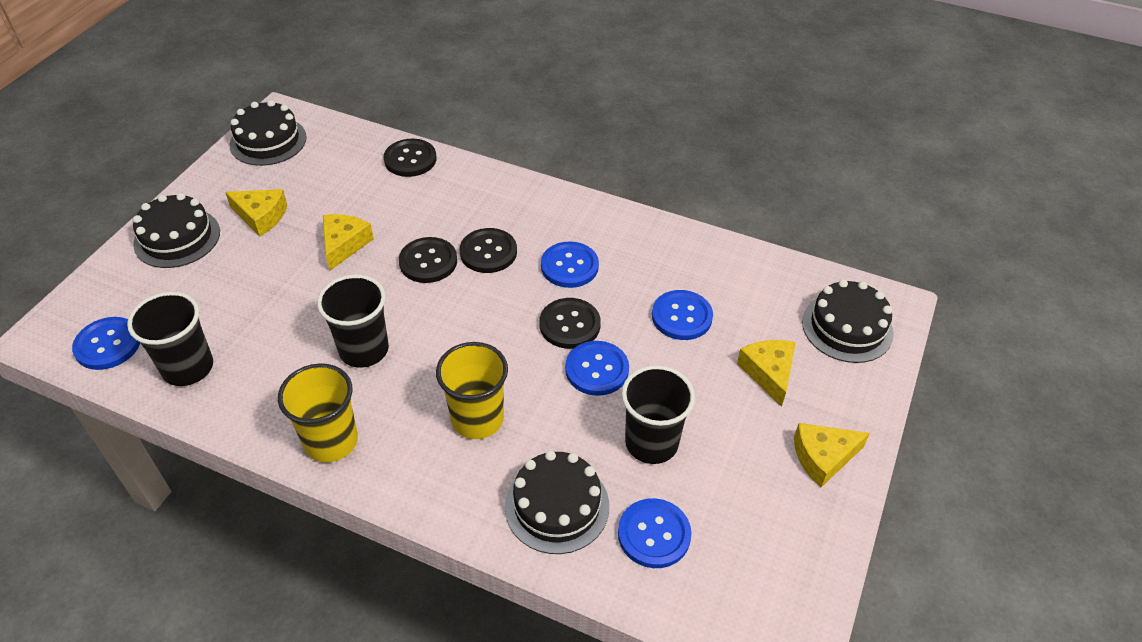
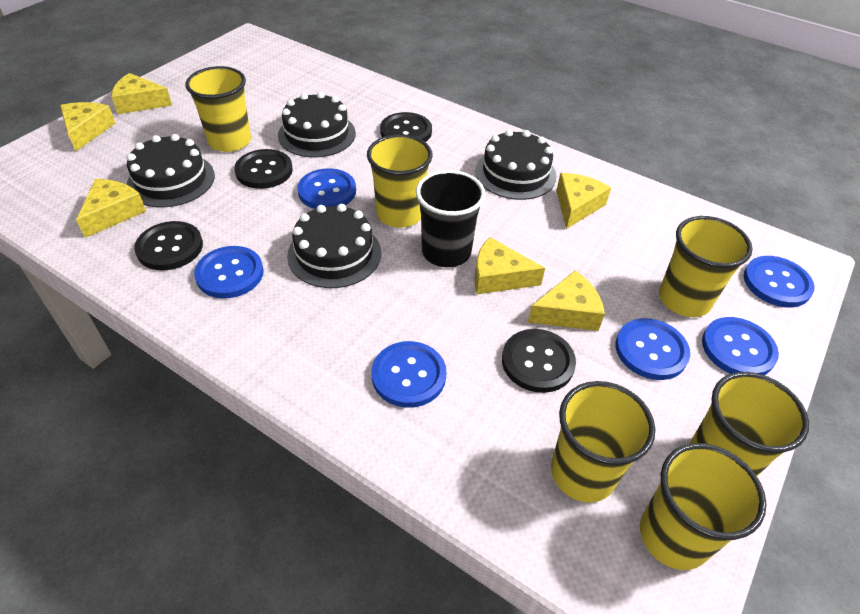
black cup: 3 -> 1
blue button: 5 -> 6
yellow cheese: 4 -> 6
yellow cup: 2 -> 6

